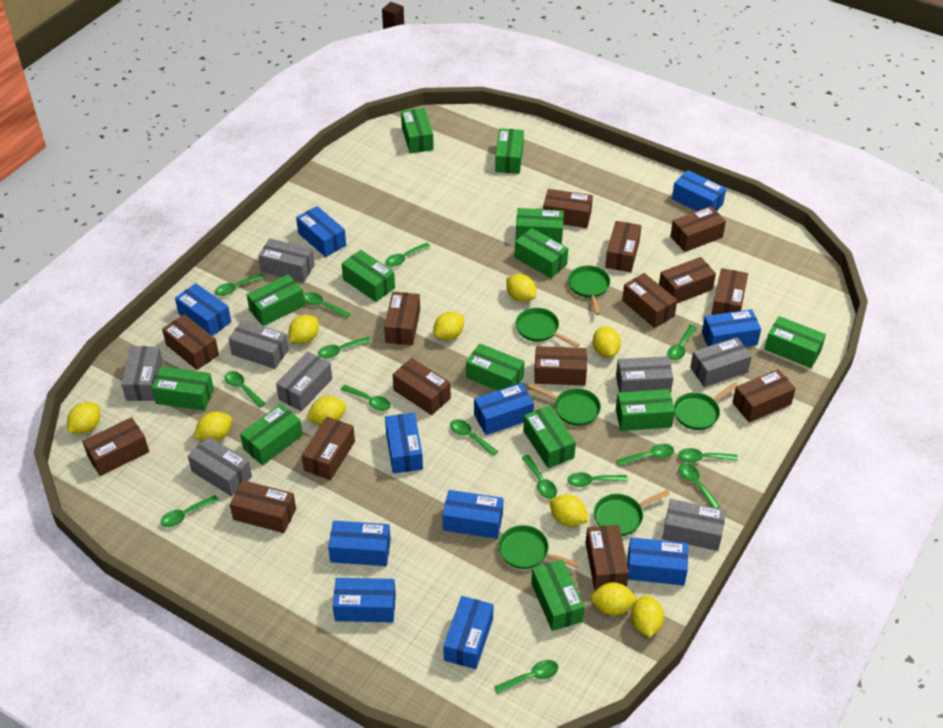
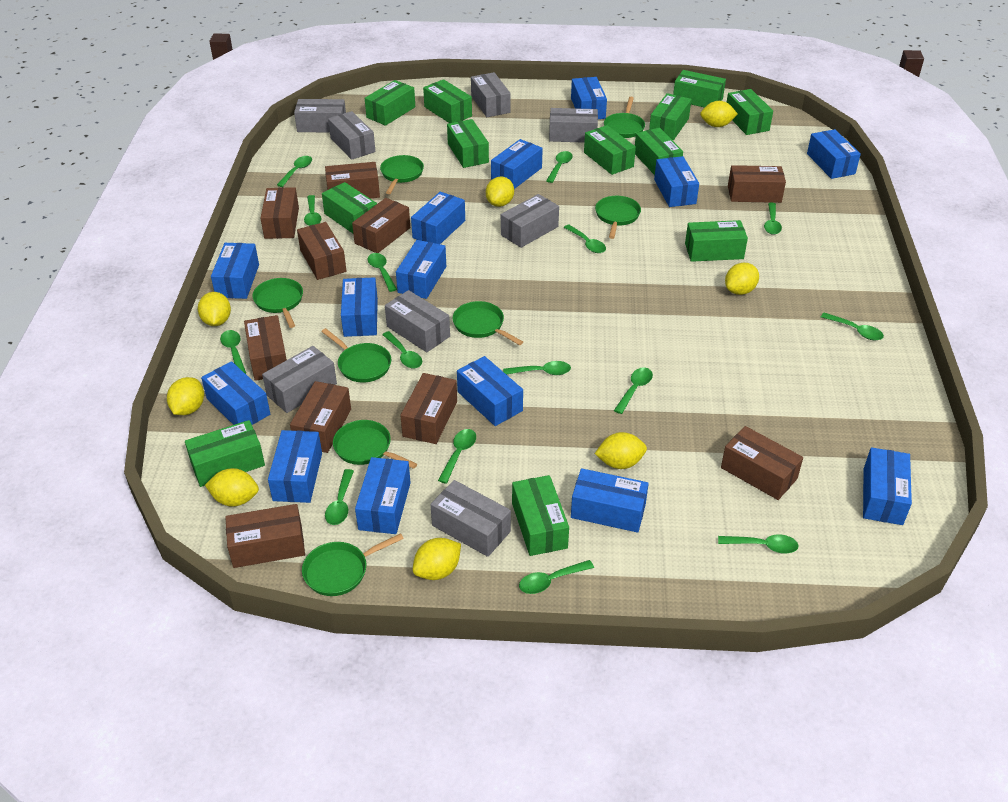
blue box: 11 -> 14
brown box: 15 -> 10
green box: 13 -> 12
green pan: 6 -> 8
yellow lemon: 10 -> 8

